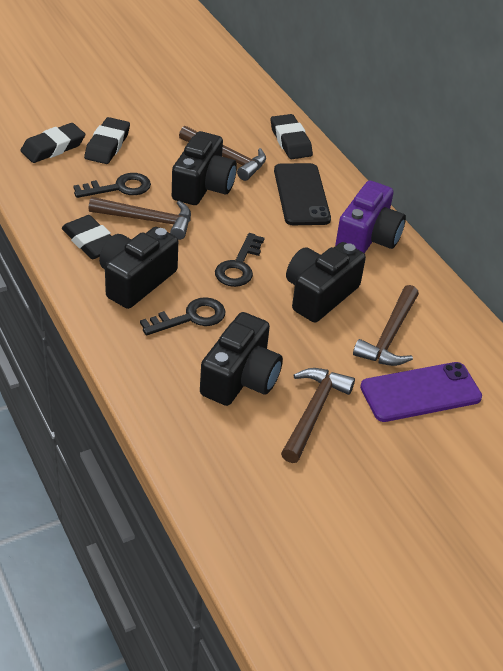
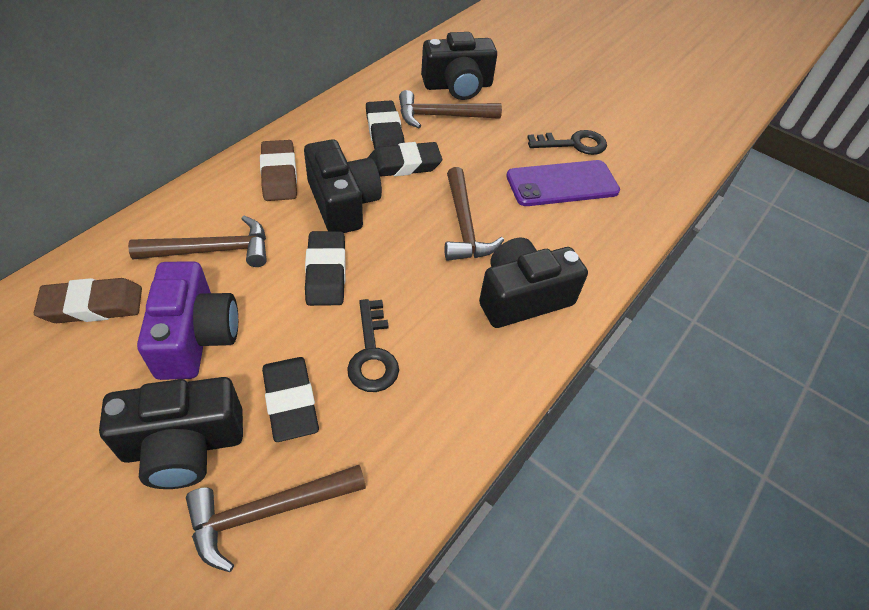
black key: 3 -> 2
black phone: 1 -> 0
brown eraser: 0 -> 2

